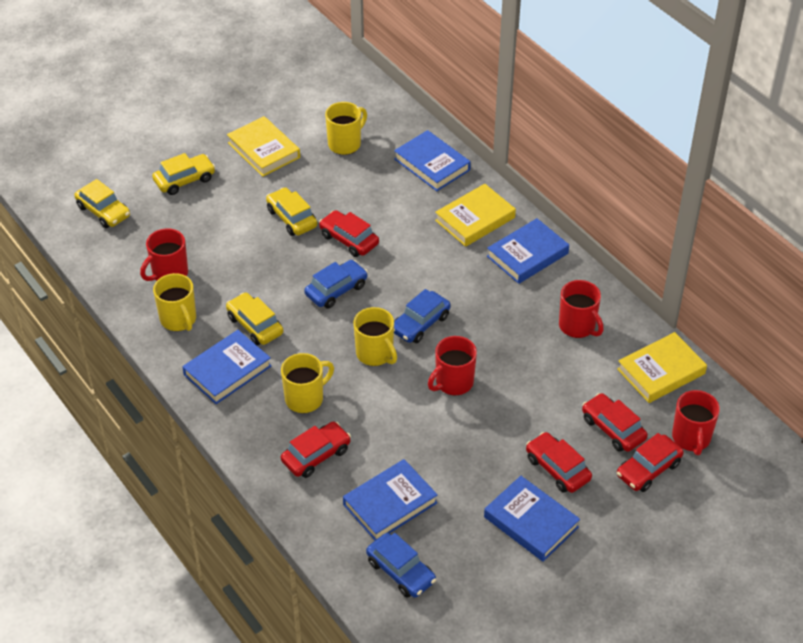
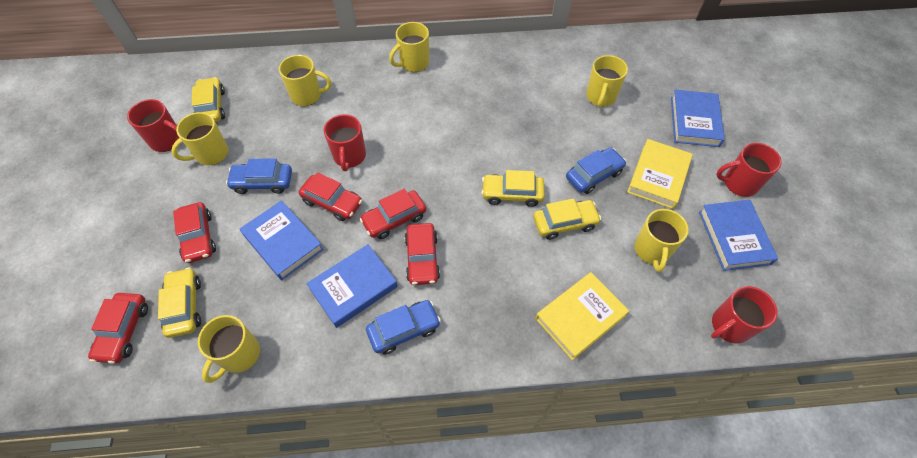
blue book: 5 -> 4
yellow book: 3 -> 2
yellow mug: 4 -> 6

